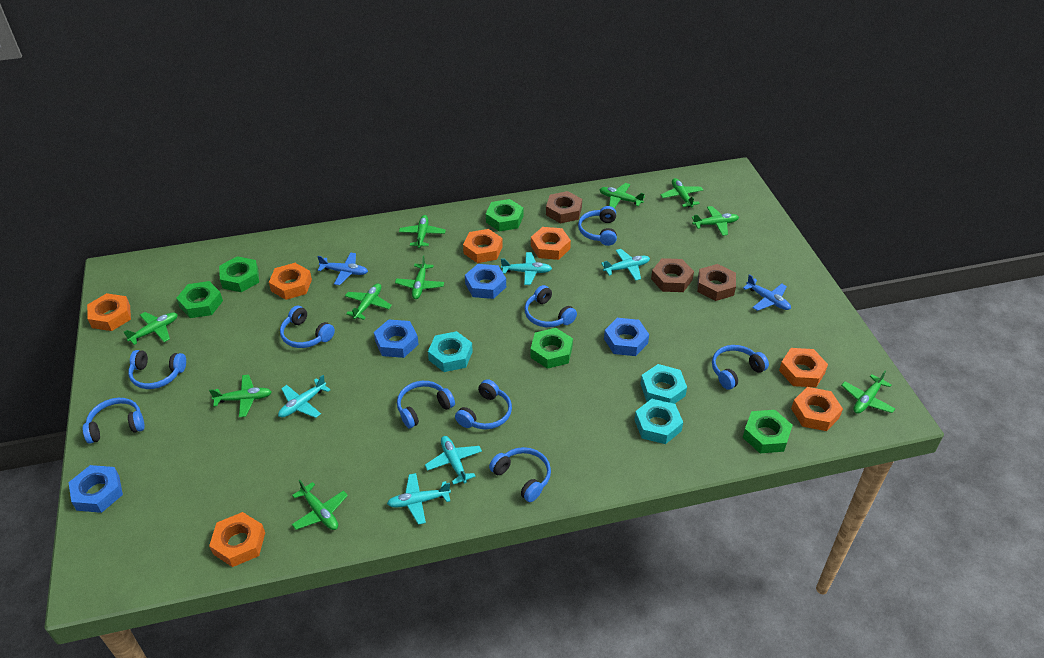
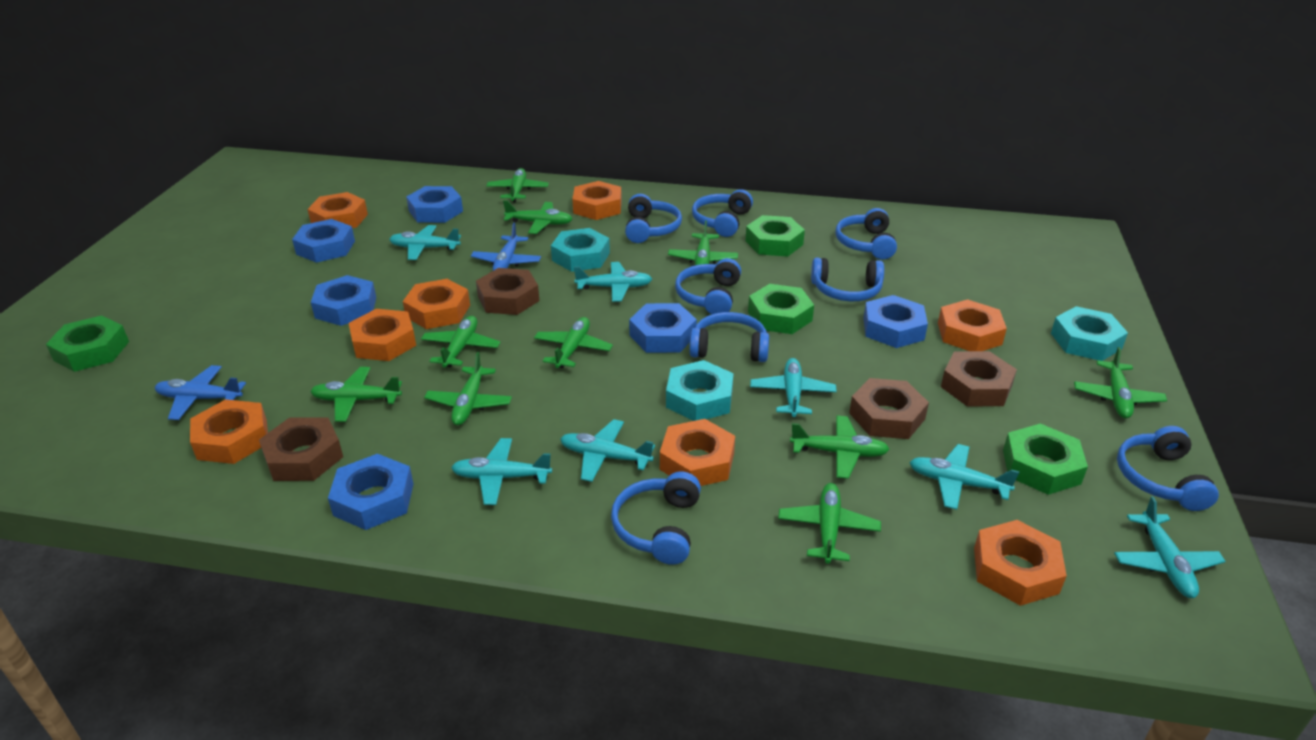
blue headphones: 9 -> 8
blue nut: 4 -> 6
brown nut: 3 -> 4
green nut: 5 -> 4
orange nut: 7 -> 8
turquoise plane: 5 -> 7

